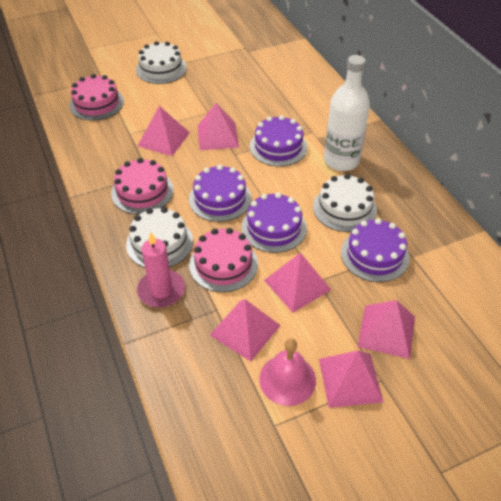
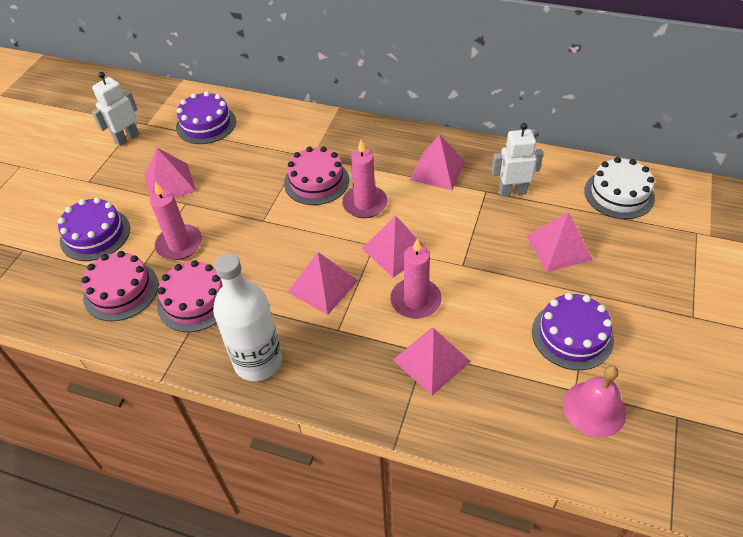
pink candle: 1 -> 3
purple cake: 4 -> 3
white cake: 3 -> 1
white robot: 0 -> 2

